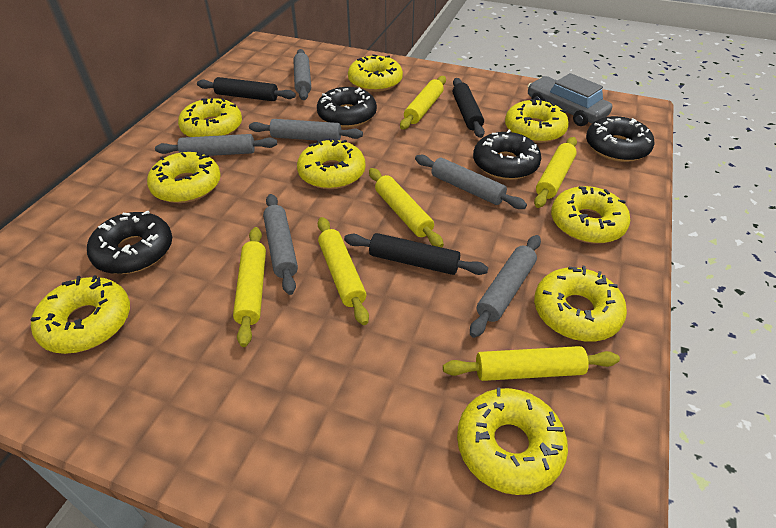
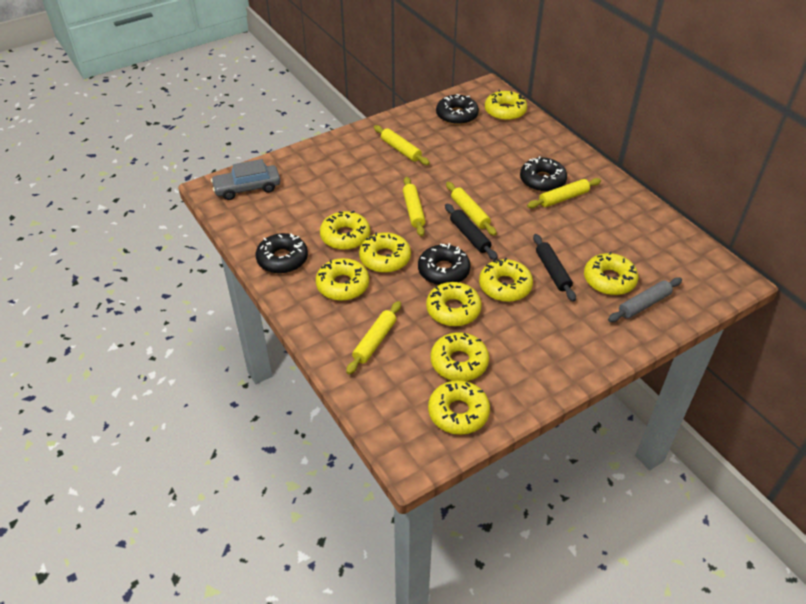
black rolling pin: 3 -> 2
grey rolling pin: 6 -> 1
yellow rolling pin: 6 -> 5

